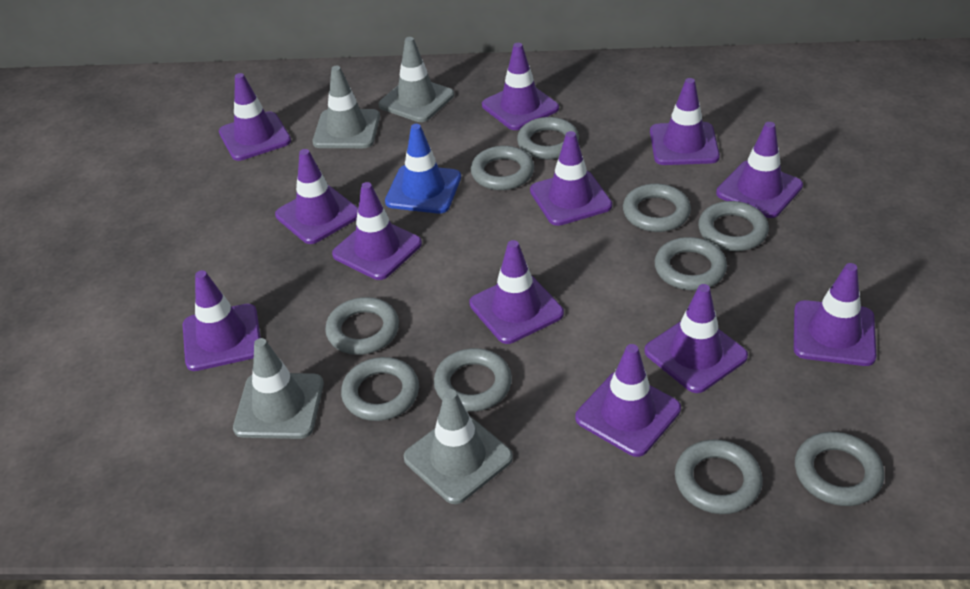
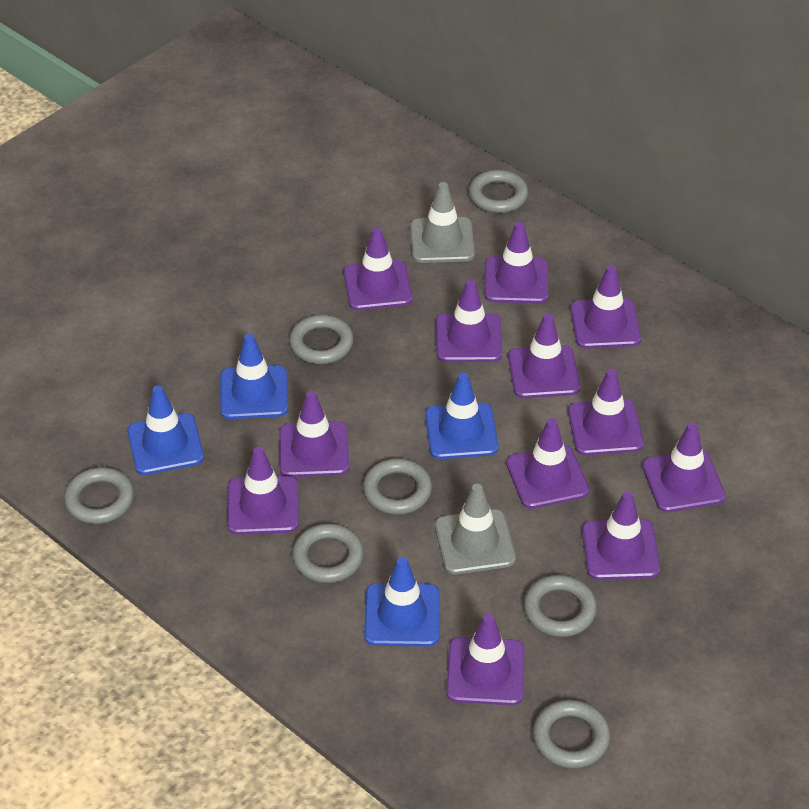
blue traffic cone: 1 -> 4
grey ring: 10 -> 7
grey traffic cone: 4 -> 2

